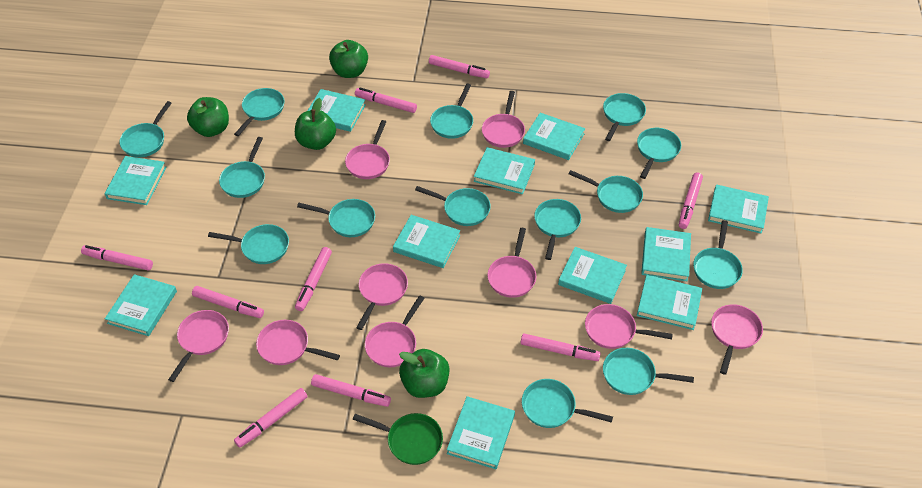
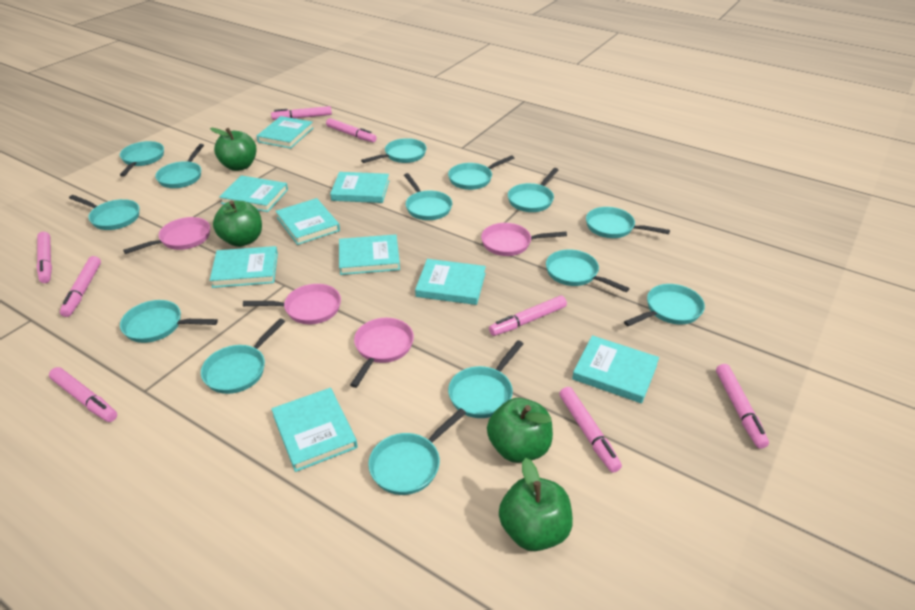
green pan: 1 -> 0
pink marker: 9 -> 8
pink pan: 9 -> 4
turquoise book: 11 -> 9

